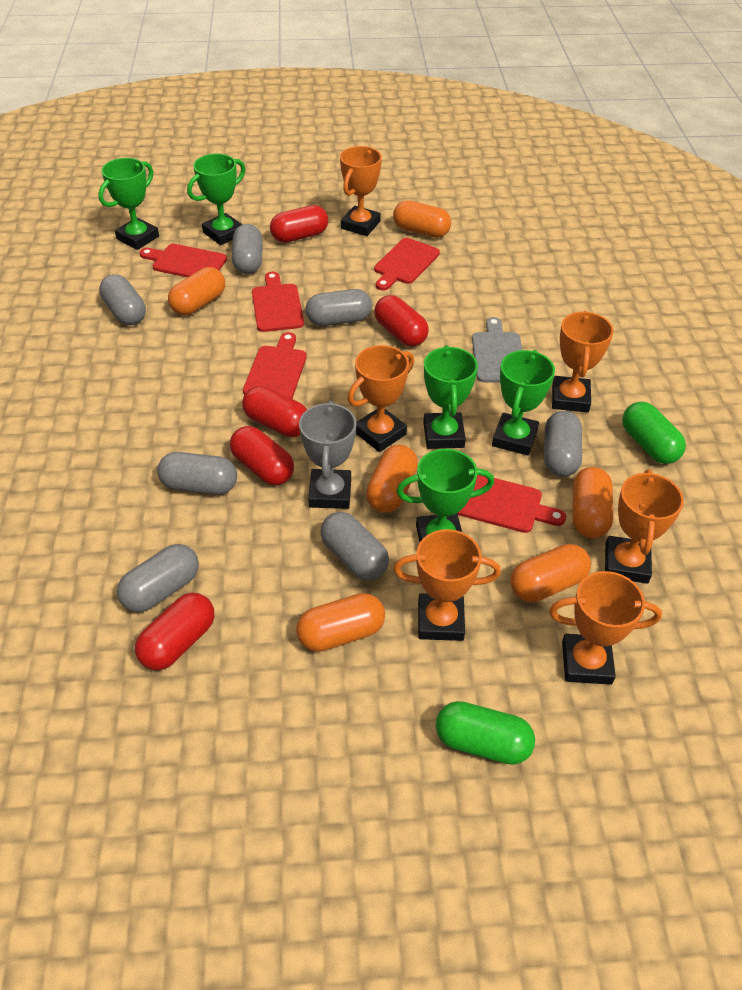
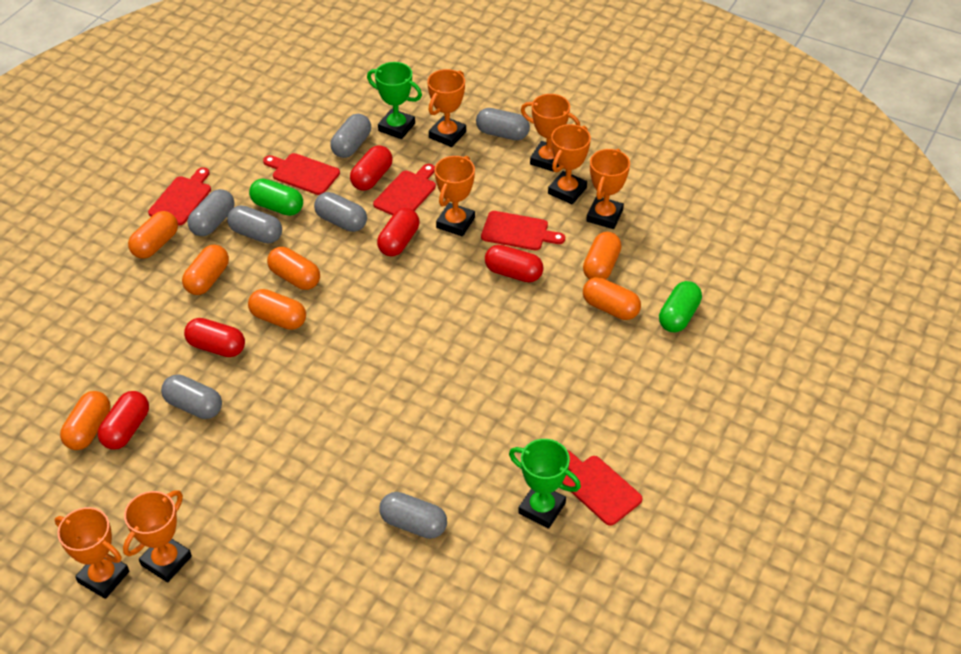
green trophy: 5 -> 2
grey cutting board: 1 -> 0
grey trophy: 1 -> 0
orange capsule: 6 -> 7
orange trophy: 6 -> 7

